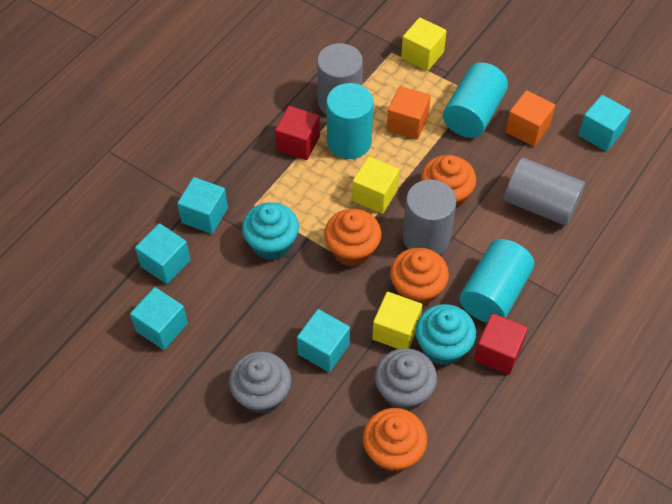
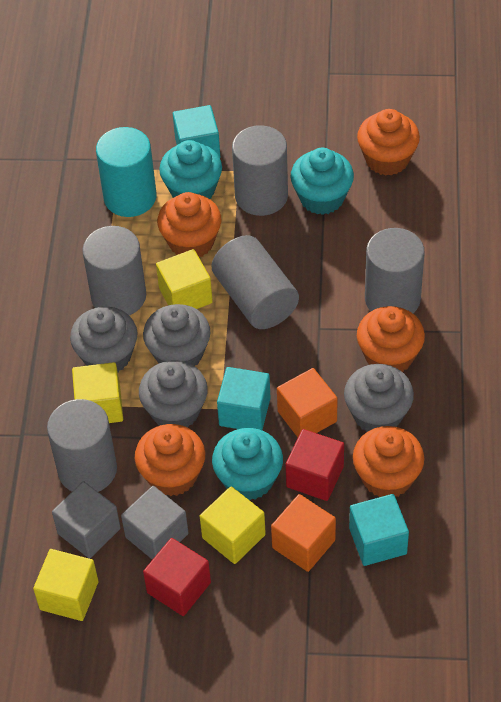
grey cube: 0 -> 2
grey cupcake: 2 -> 4
grey cylinder: 3 -> 5
orange cupcake: 4 -> 5
turquoise cube: 5 -> 3
turquoise cupcake: 2 -> 3
turquoise cylinder: 3 -> 1
yellow cube: 3 -> 4

